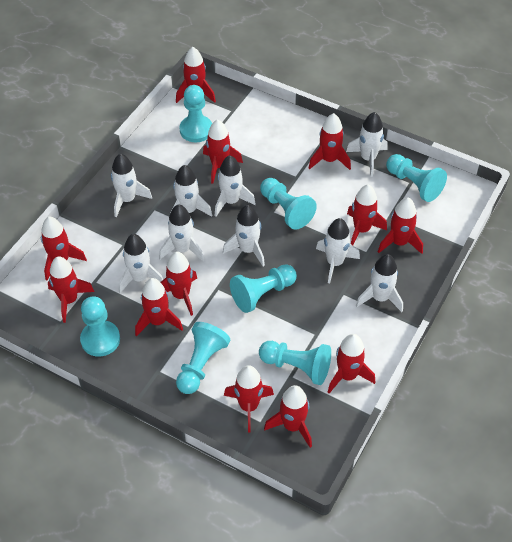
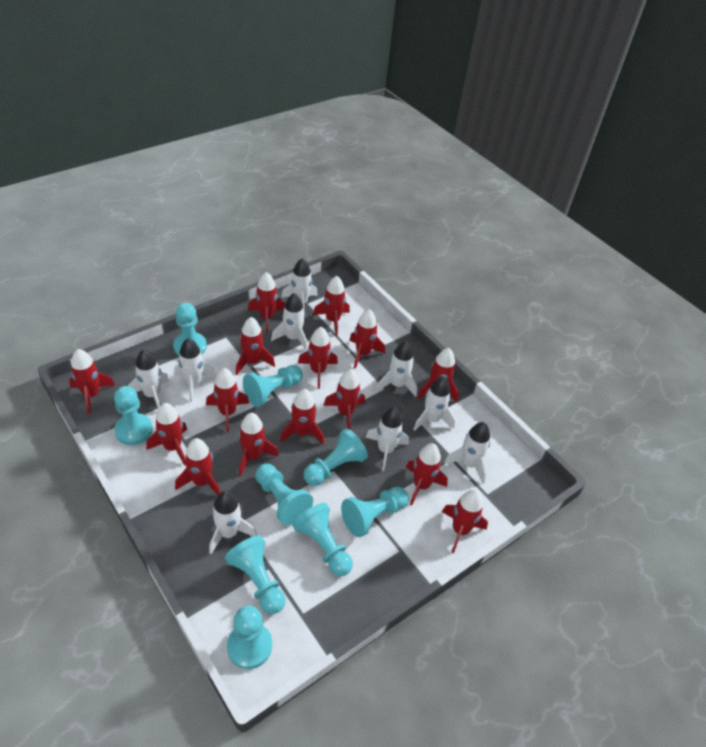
red rocket: 12 -> 15
turquoise pawn: 7 -> 9

